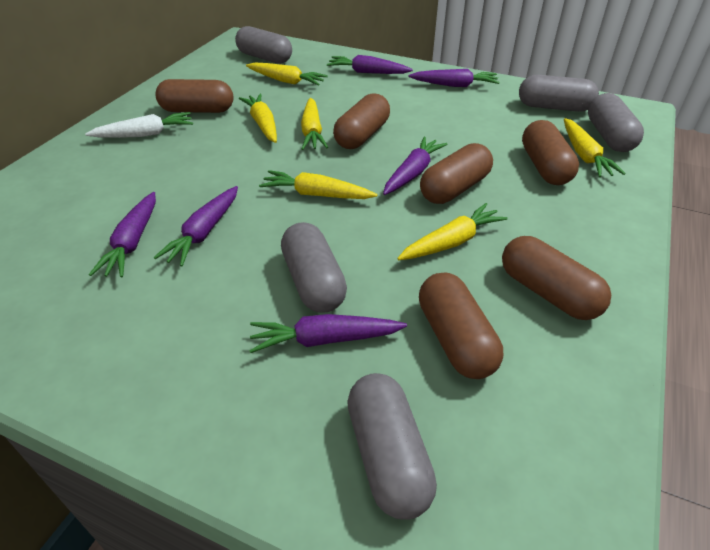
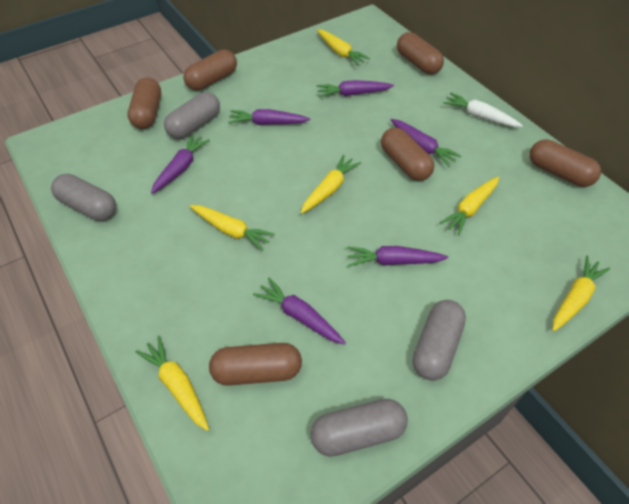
grey capsule: 5 -> 4

